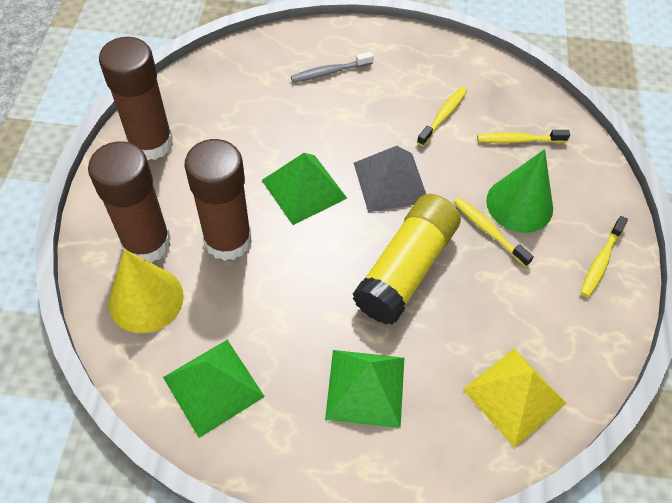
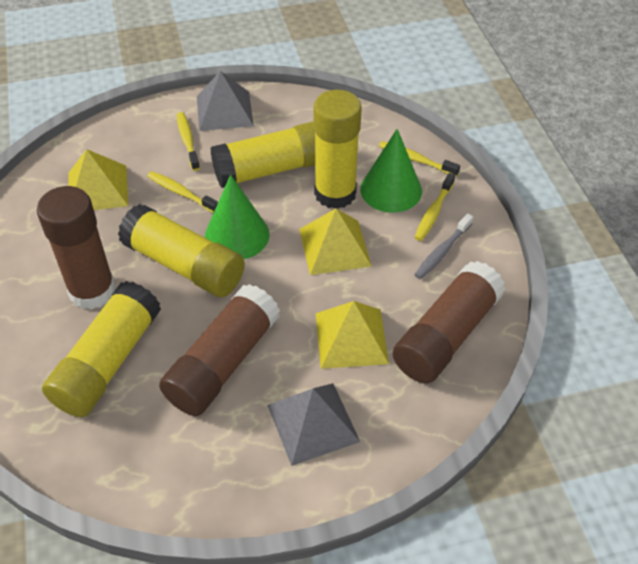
green cone: 1 -> 2
green pyramid: 3 -> 0
grey pyramid: 1 -> 2
yellow cone: 1 -> 0
yellow glue stick: 1 -> 4
yellow pyramid: 1 -> 3

